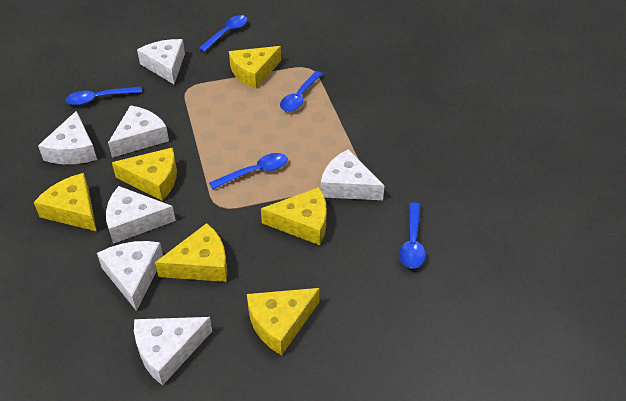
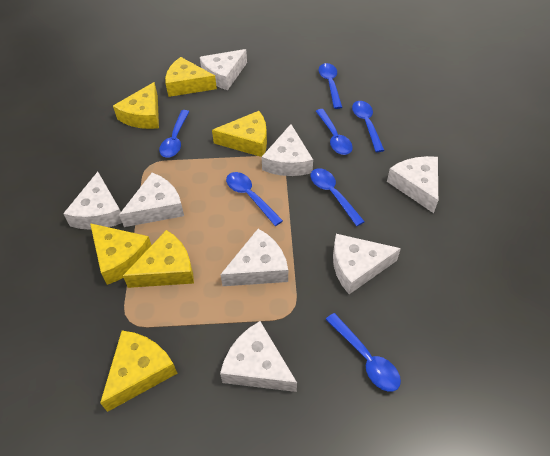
blue spoon: 5 -> 7
white cheese: 7 -> 8

